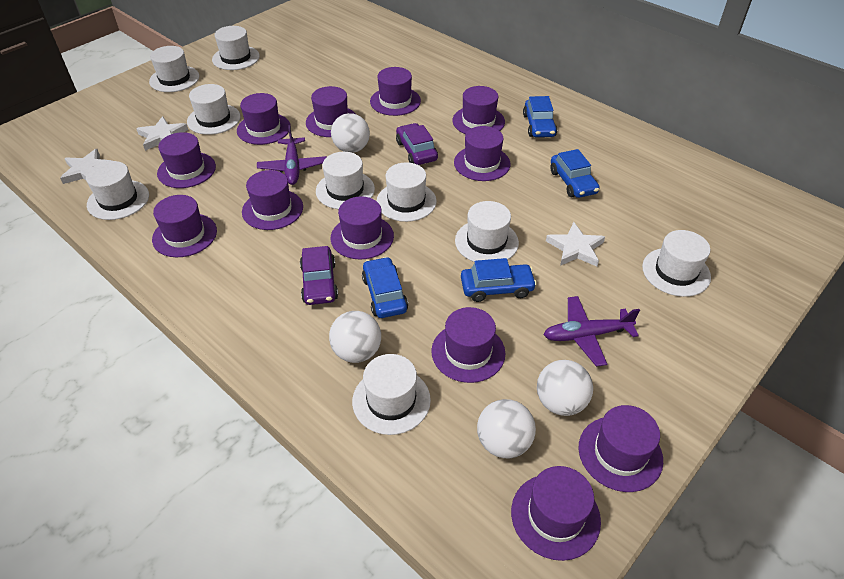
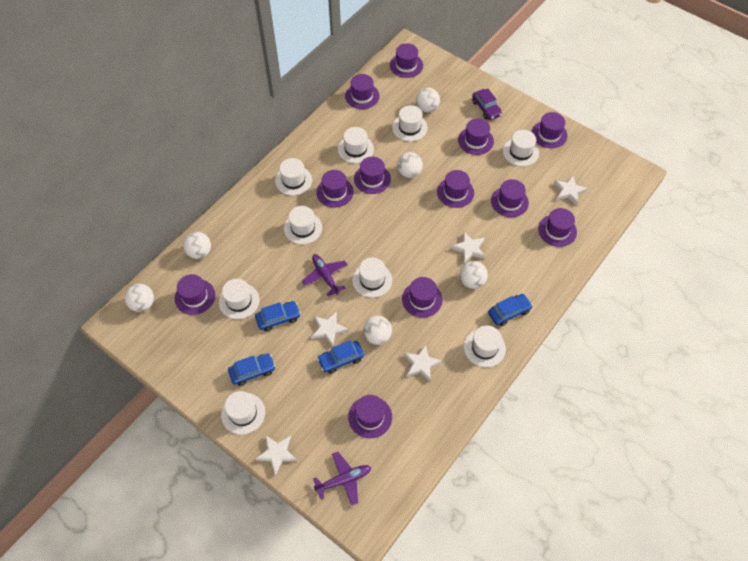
purple car: 2 -> 1
white ball: 4 -> 6
white star: 3 -> 5

